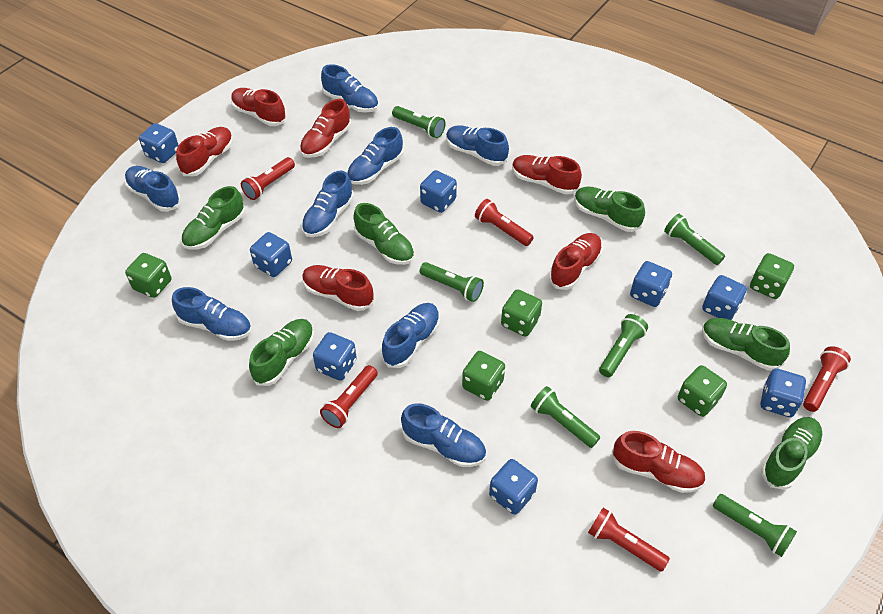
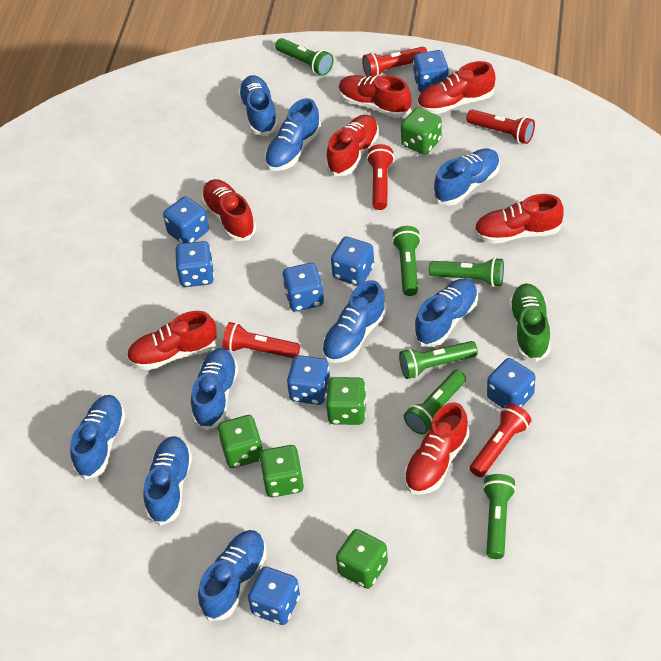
blue shoe: 8 -> 9
green shoe: 6 -> 1

